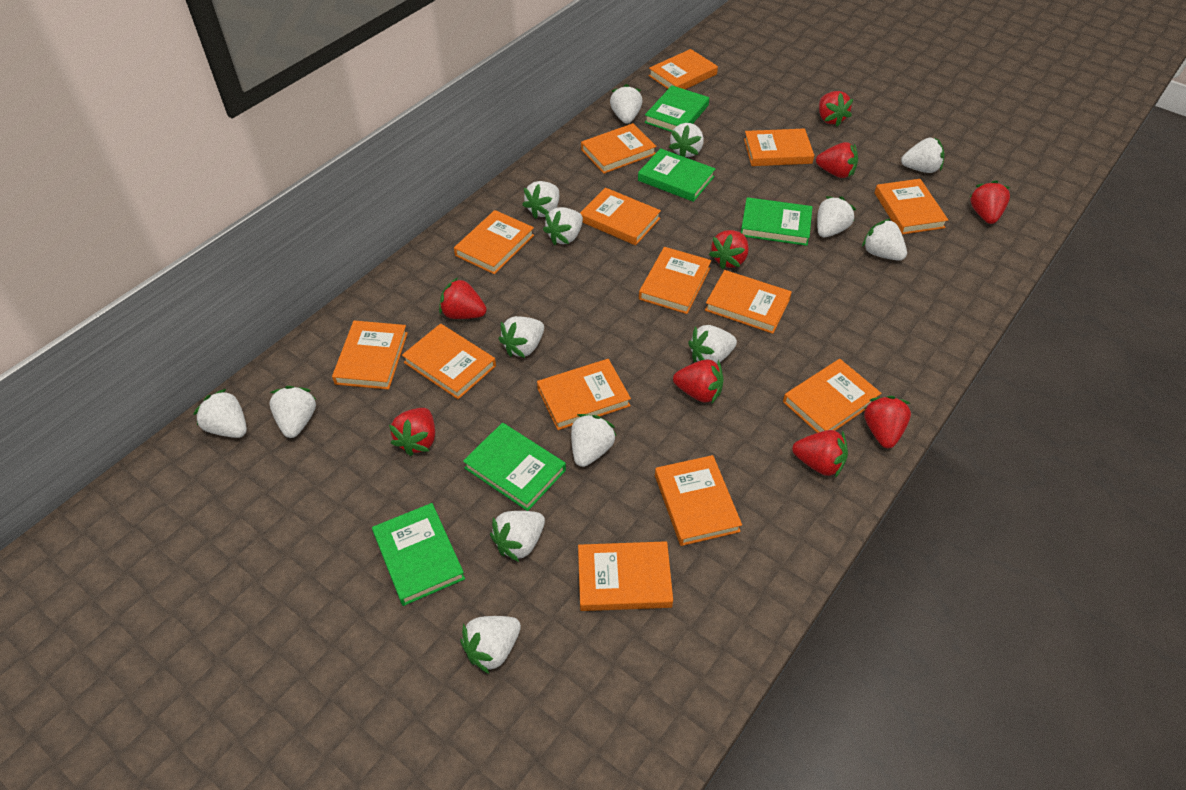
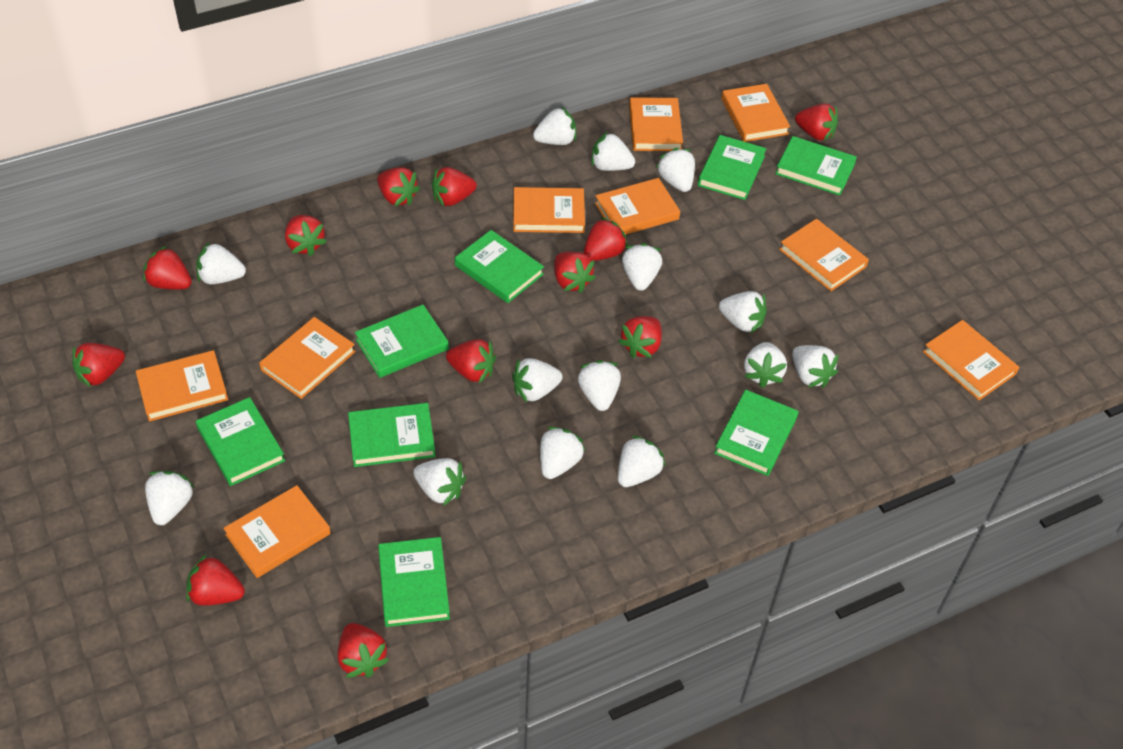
green book: 5 -> 8
orange book: 14 -> 9
red strawberry: 9 -> 12

